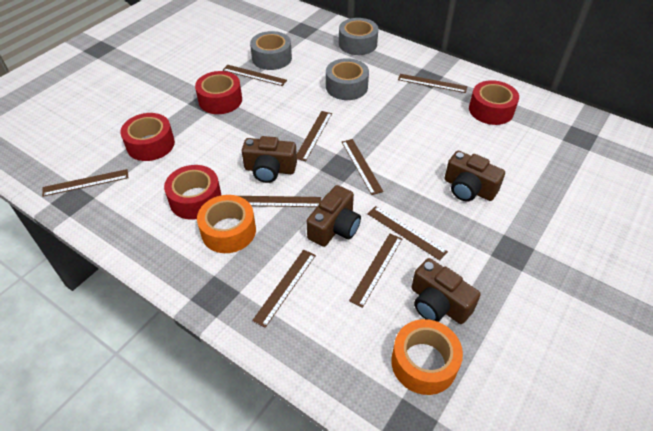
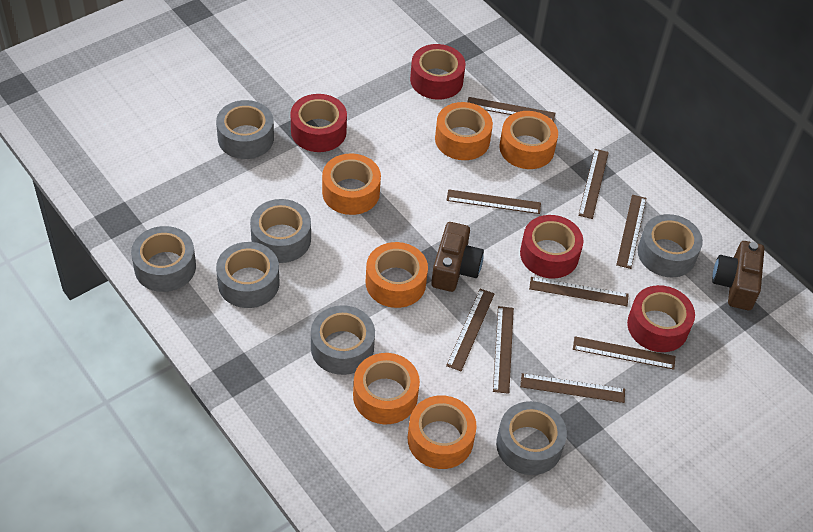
brown camera: 4 -> 2
grey tape: 3 -> 7
orange tape: 2 -> 6

